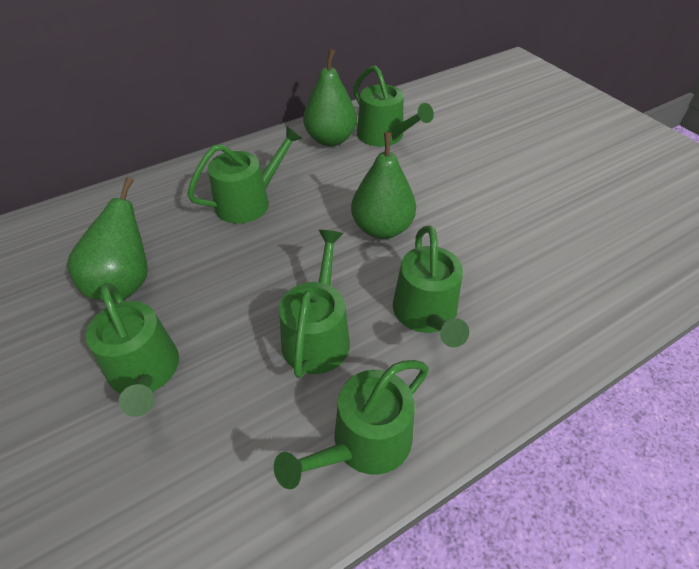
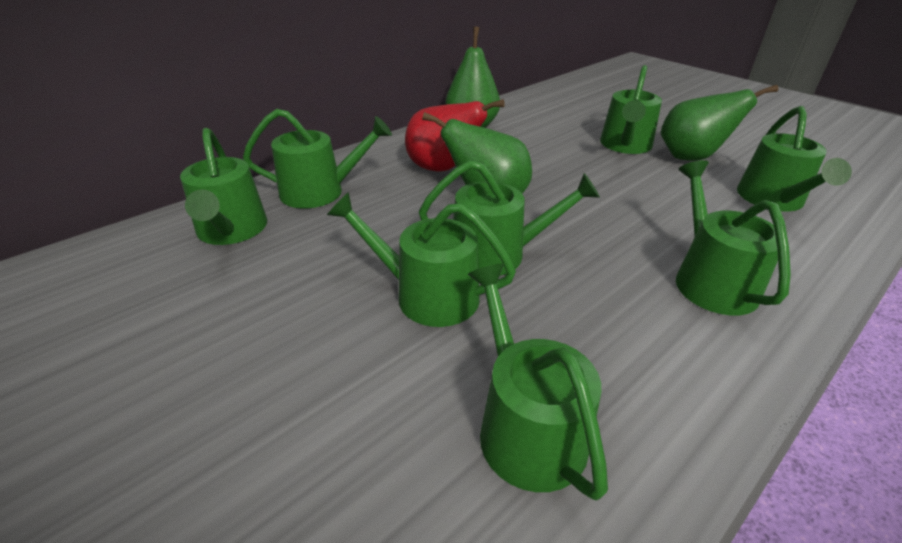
green watering can: 6 -> 8
red pear: 0 -> 1

